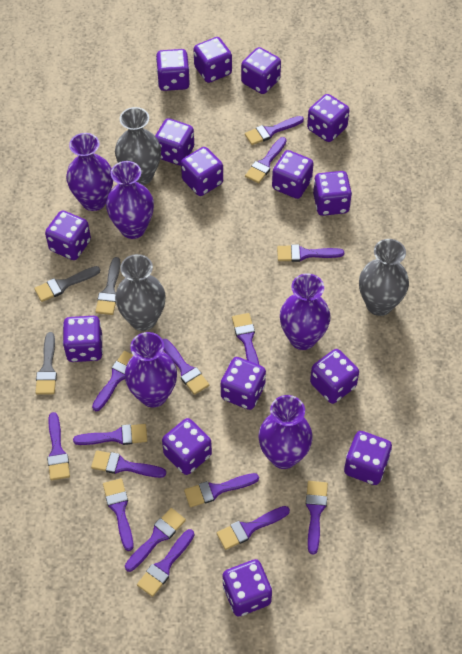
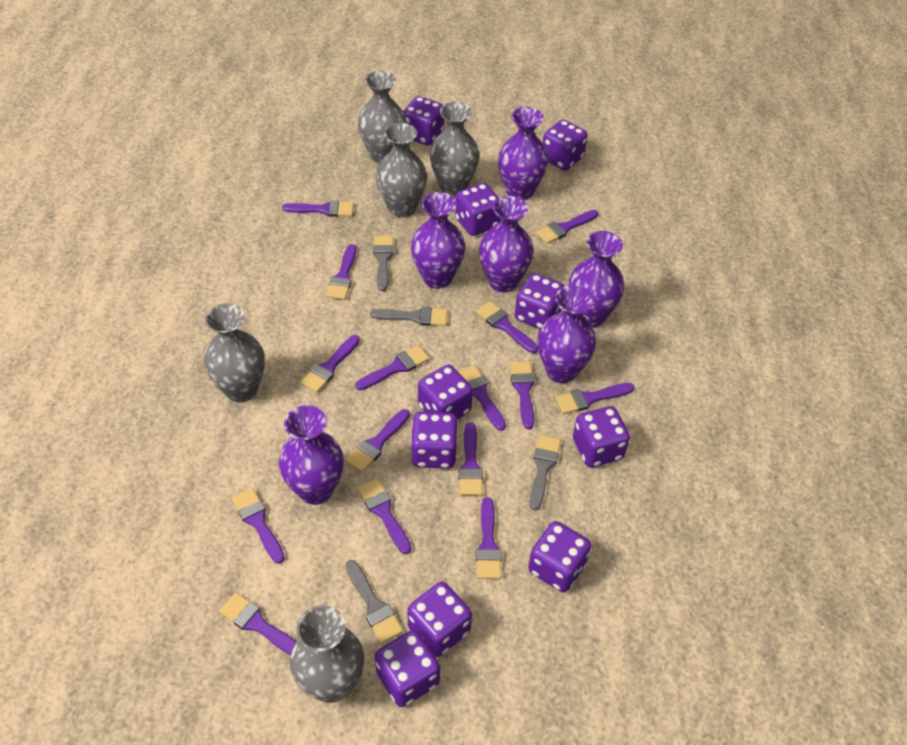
grey brush: 3 -> 4
grey vase: 3 -> 5
purple dice: 15 -> 10
purple vase: 5 -> 6

